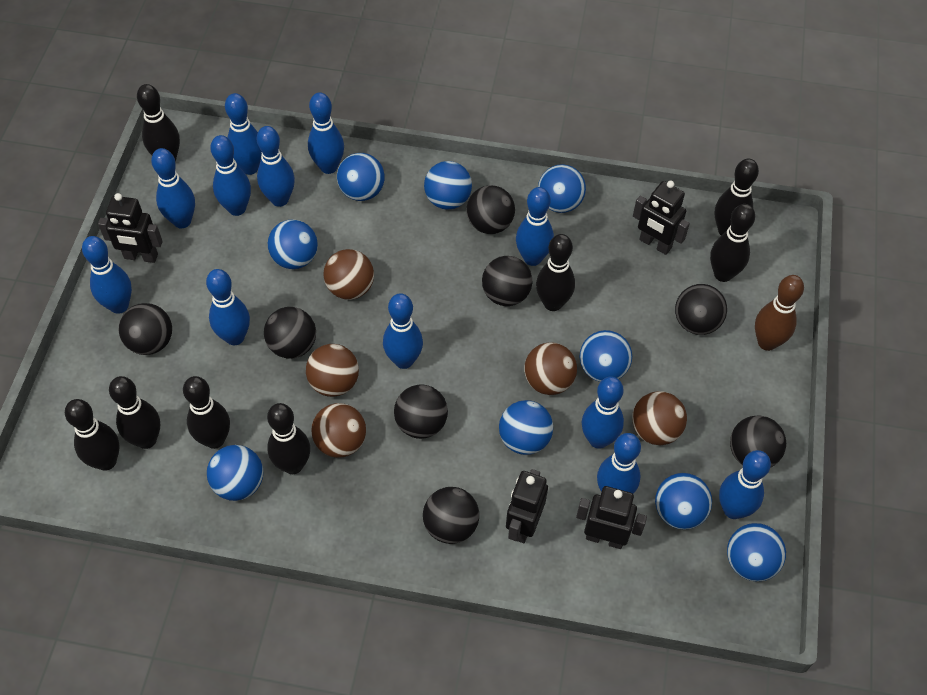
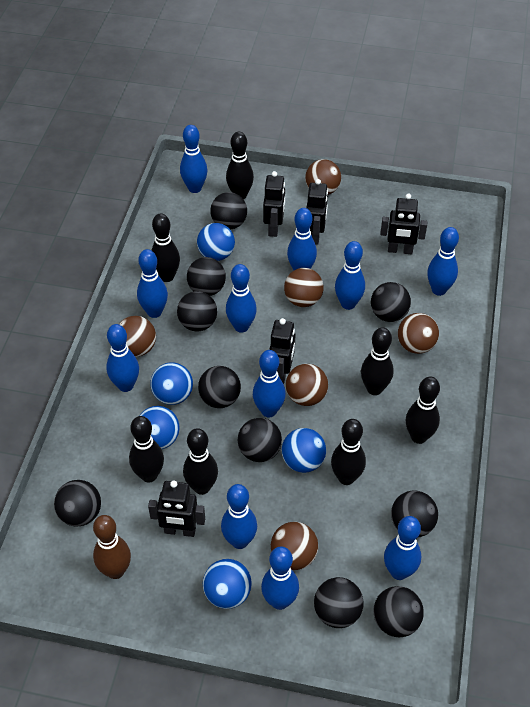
black ball: 8 -> 10
black bowling pin: 8 -> 7
black robot: 4 -> 5
blue ball: 9 -> 5
blue bowling pin: 12 -> 11
brown ball: 5 -> 6

